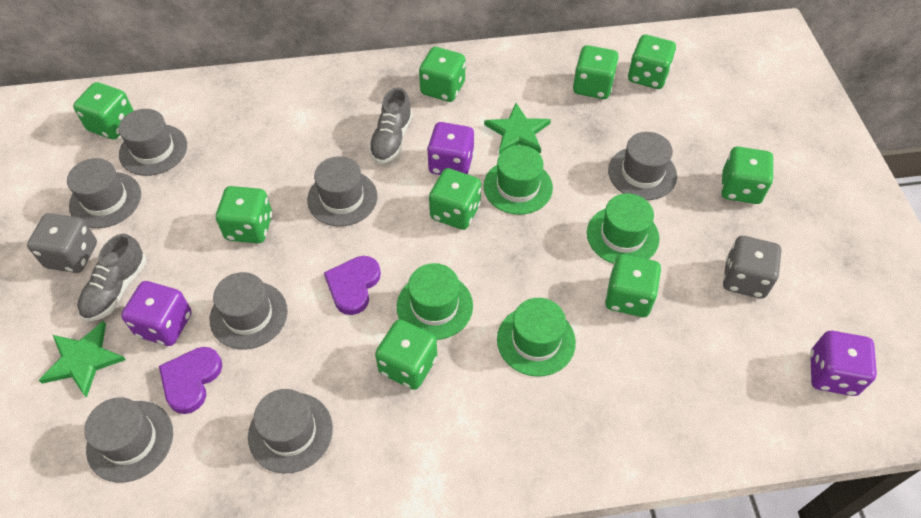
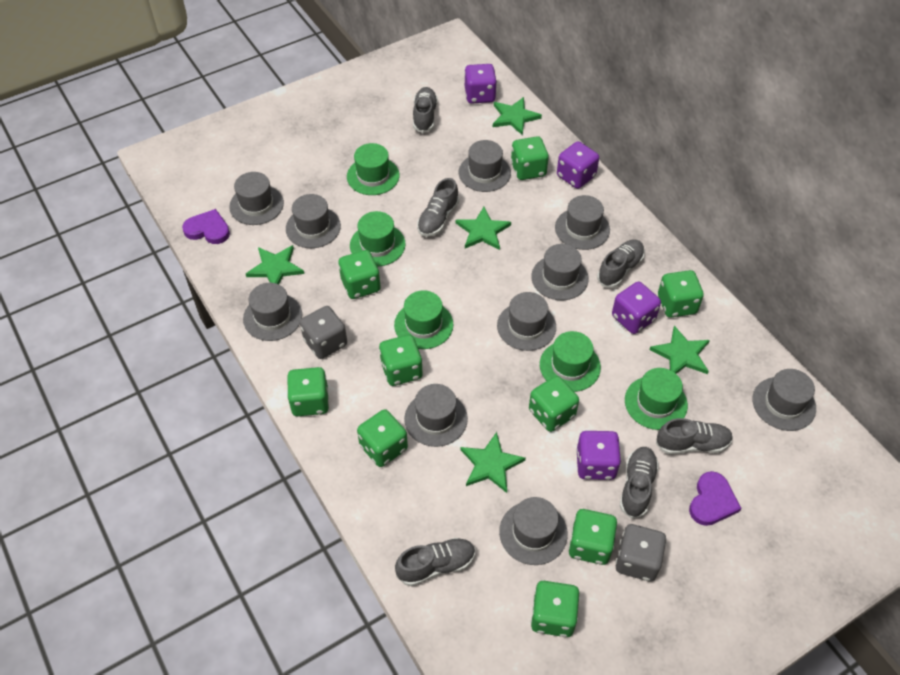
green hat: 4 -> 5
green star: 2 -> 5
grey hat: 7 -> 10
grey shoe: 2 -> 6
purple dice: 3 -> 4

